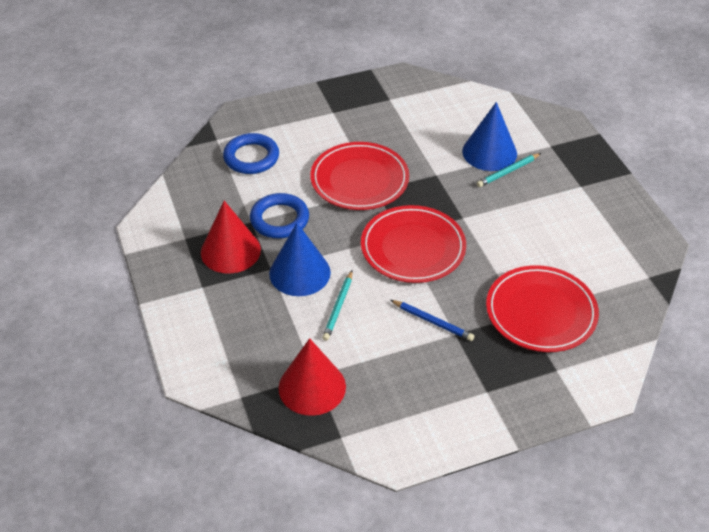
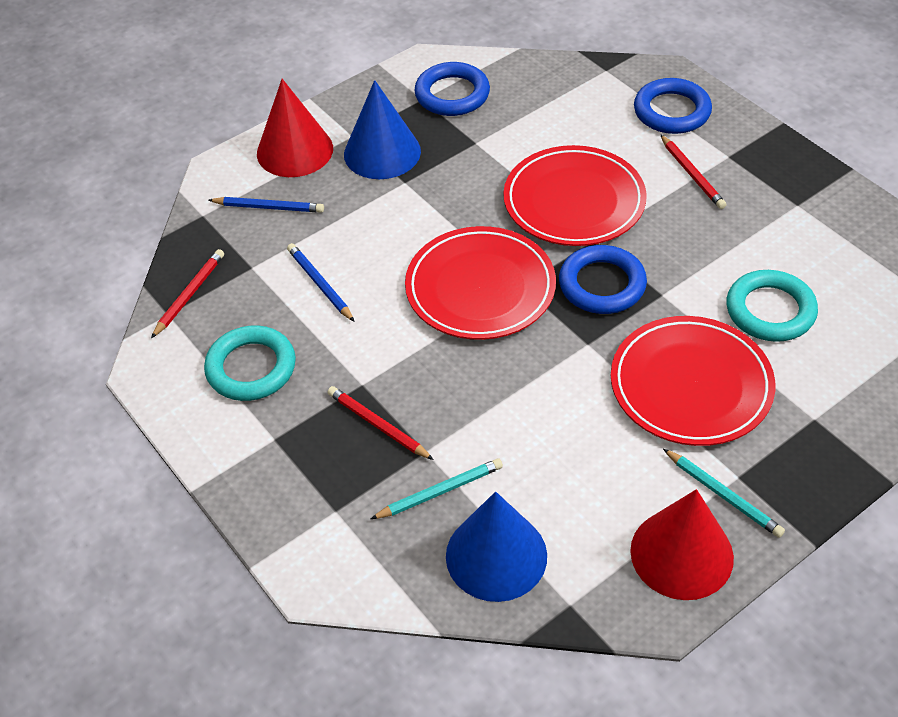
blue pencil: 1 -> 2
blue ring: 2 -> 3
red pencil: 0 -> 3
turquoise ring: 0 -> 2

